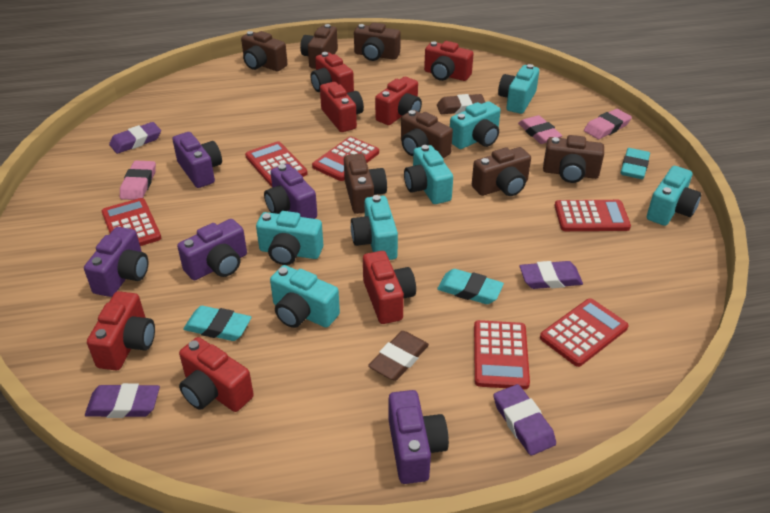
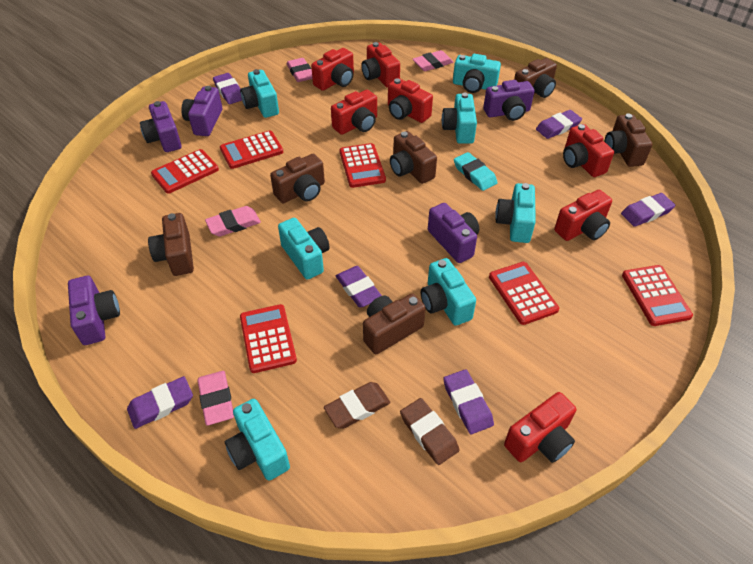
brown camera: 7 -> 6
pink eraser: 3 -> 4
purple eraser: 4 -> 6
turquoise eraser: 3 -> 1

